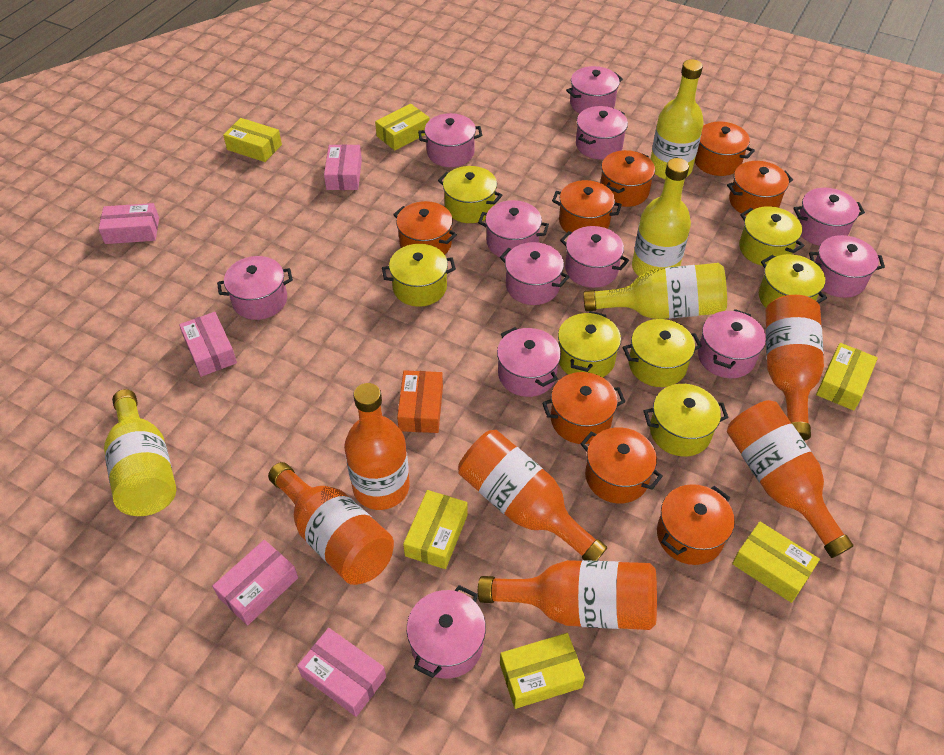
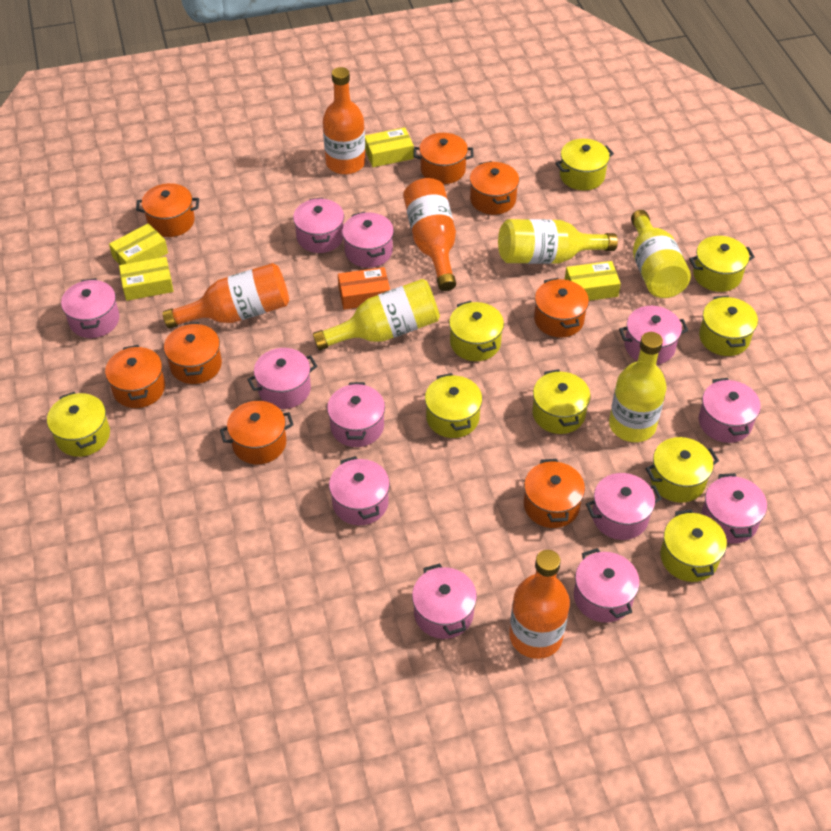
orange bottle: 6 -> 4
pink box: 5 -> 0
yellow box: 6 -> 4
yellow pot: 7 -> 9

